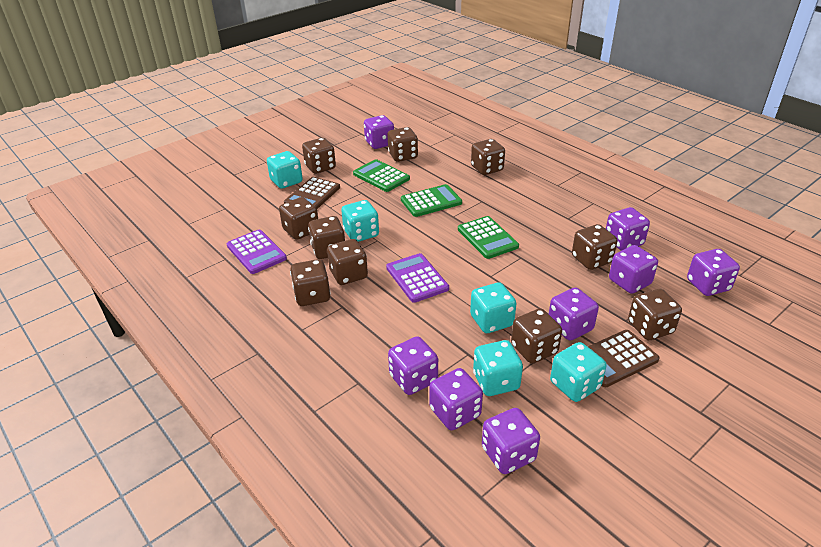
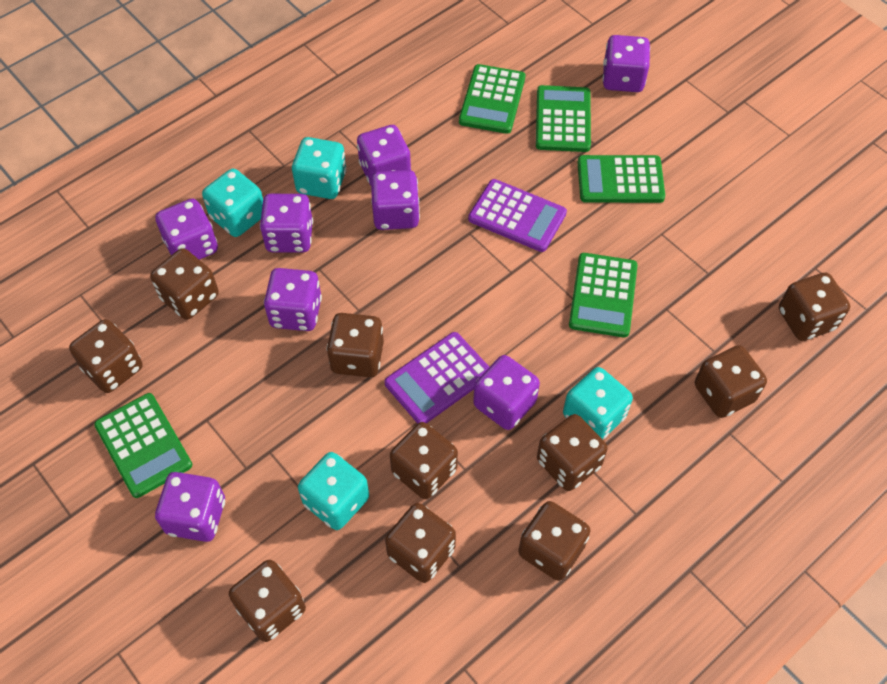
brown calculator: 2 -> 0
green calculator: 3 -> 5
turquoise dice: 5 -> 4

